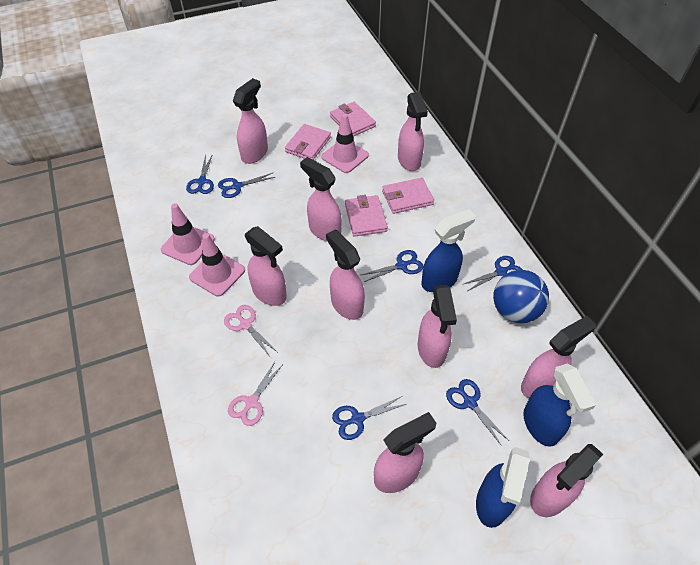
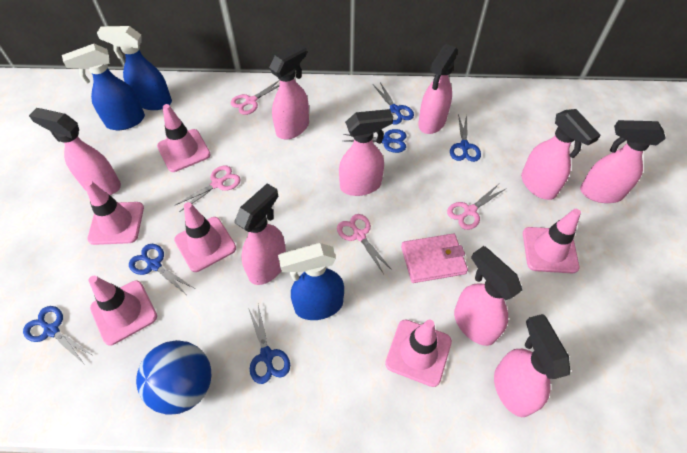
pink scissors: 2 -> 4
pink traffic cone: 3 -> 6
pink wallet: 4 -> 1

